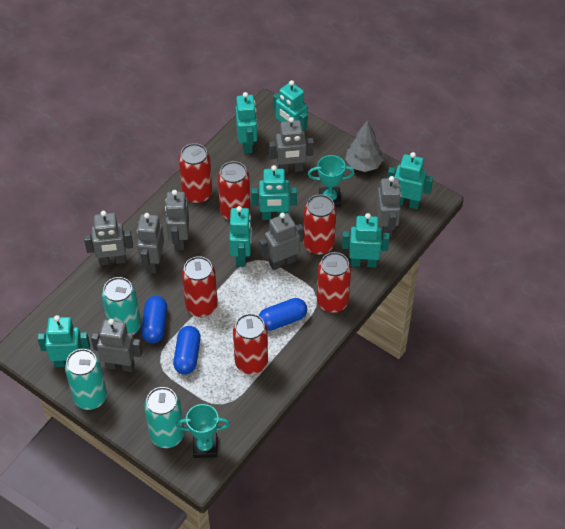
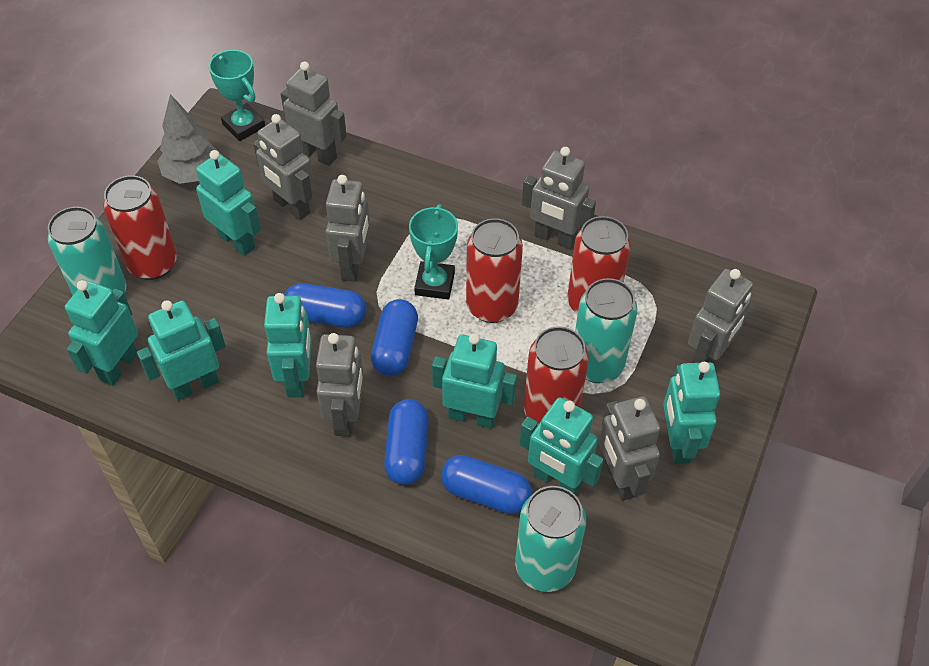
blue capsule: 3 -> 4
red can: 6 -> 4

